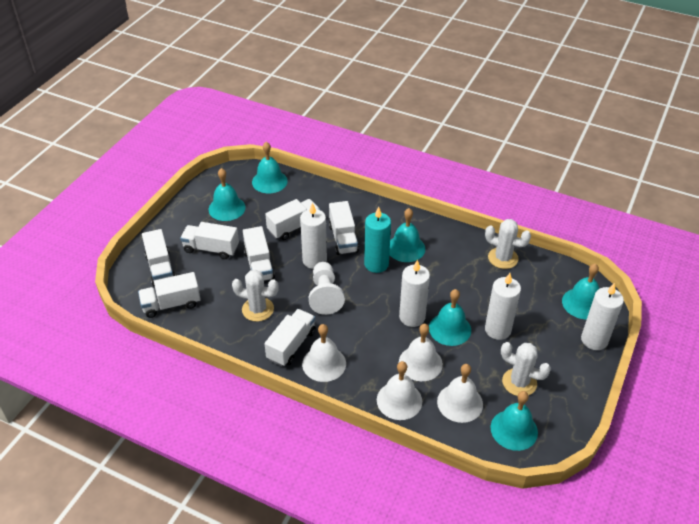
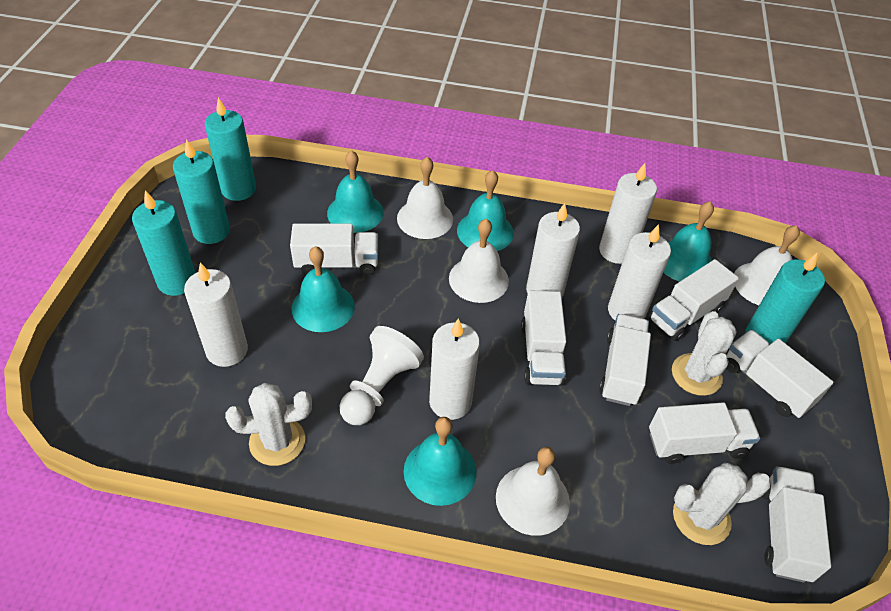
turquoise bell: 6 -> 5
turquoise candle: 1 -> 4
white candle: 4 -> 5

